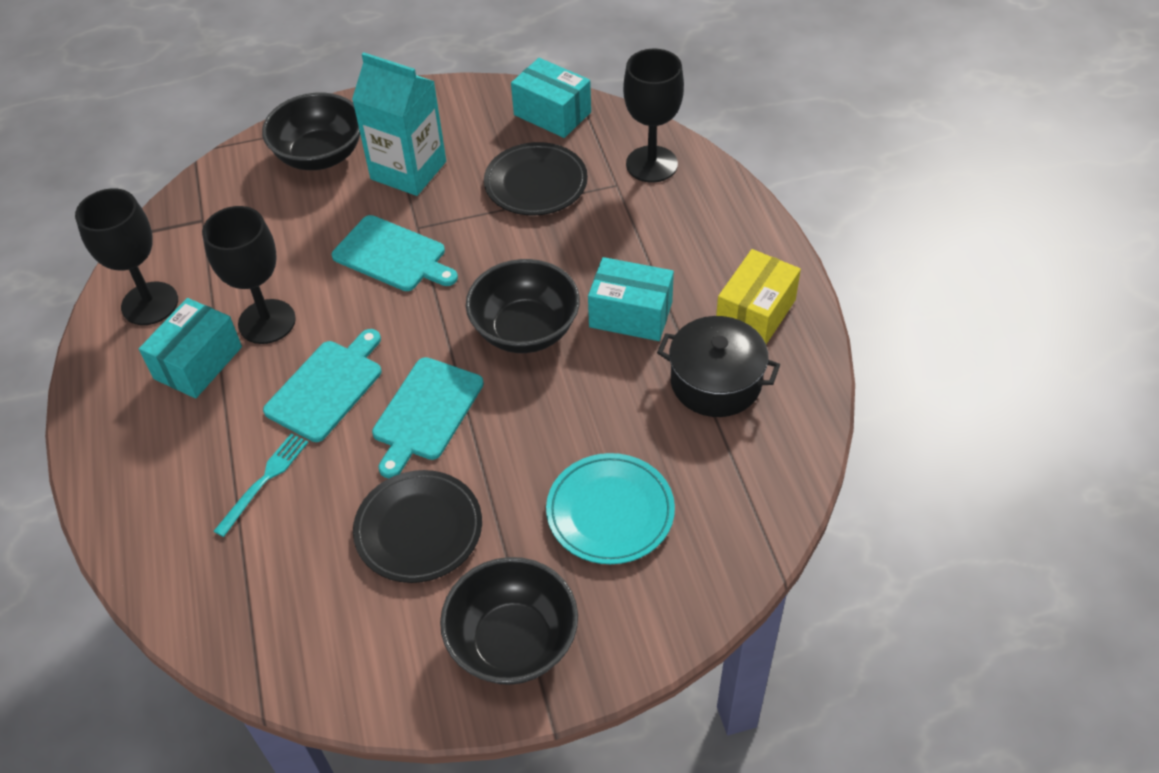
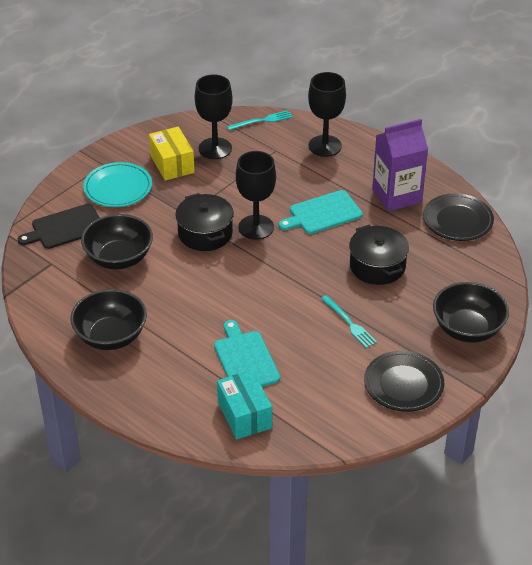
black cutting board: 0 -> 1
black pot: 1 -> 2
purple carton: 0 -> 1
turquoise box: 3 -> 1
turquoise carton: 1 -> 0
turquoise cutting board: 3 -> 2
turquoise fork: 1 -> 2

